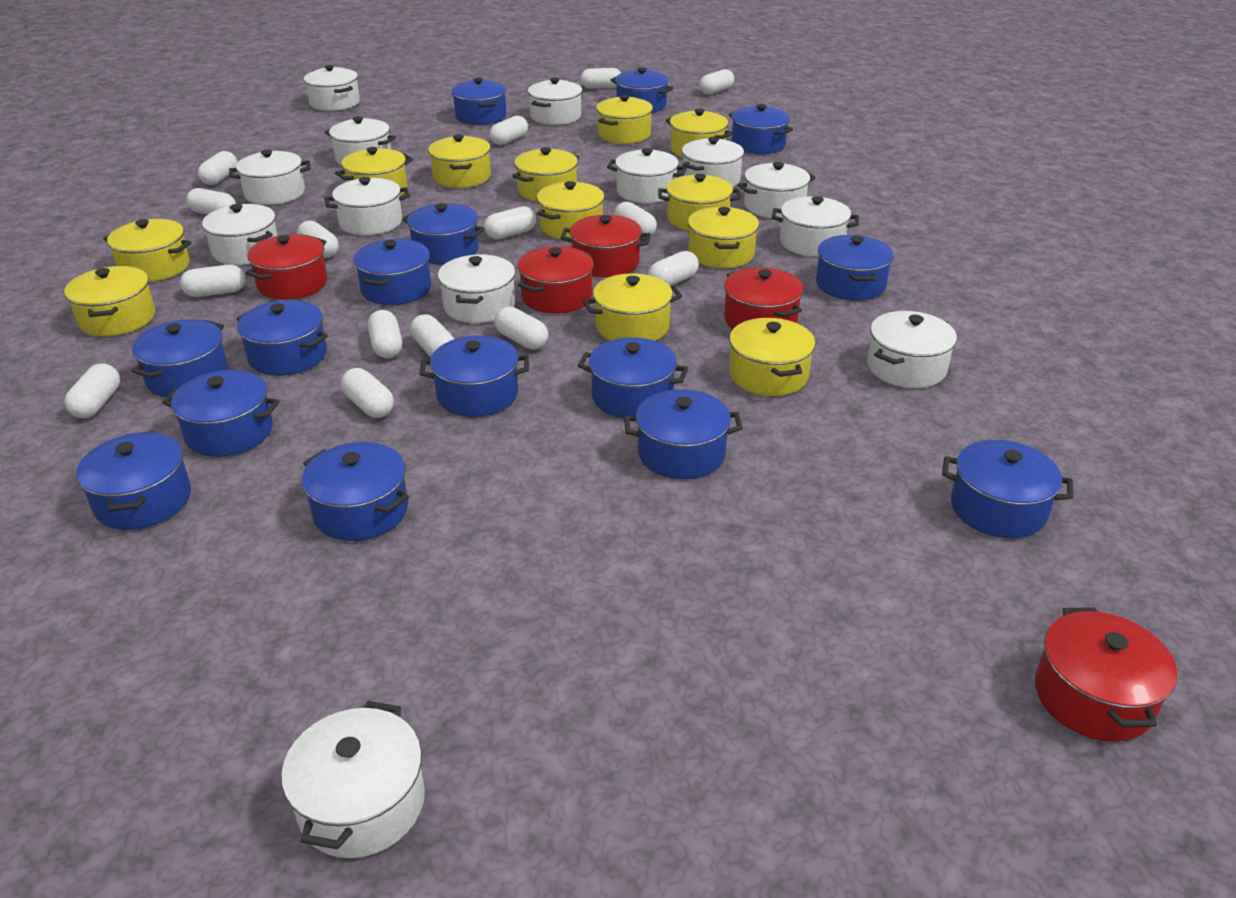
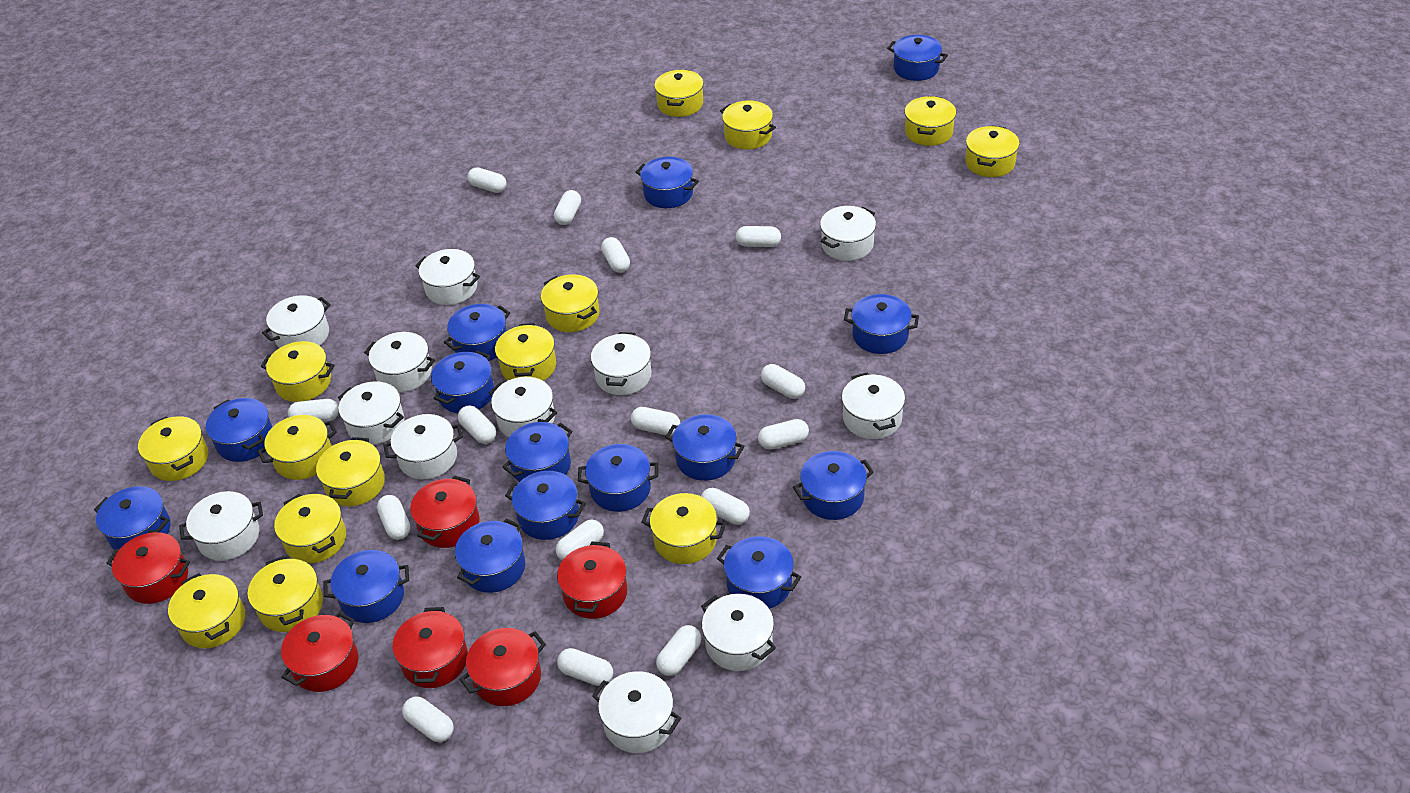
red pot: 5 -> 6
white pot: 13 -> 12
yellow pot: 12 -> 14

